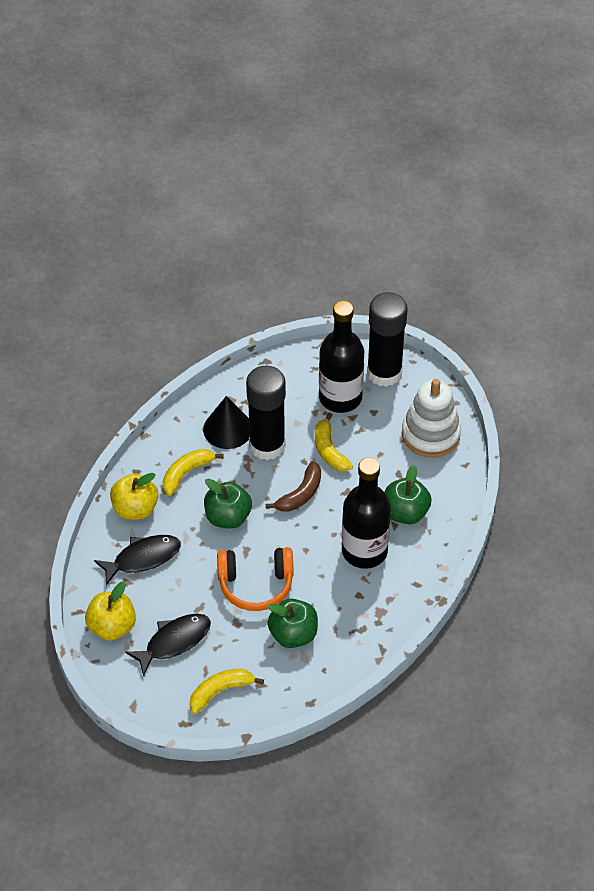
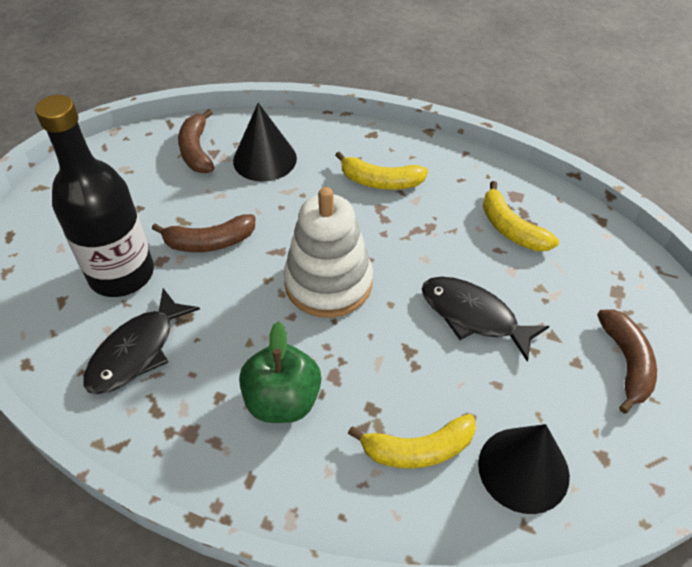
black bottle: 2 -> 1
black cone: 1 -> 2
black glue stick: 2 -> 0
brown banana: 1 -> 3
green apple: 3 -> 1
orange headphones: 1 -> 0
yellow apple: 2 -> 0

